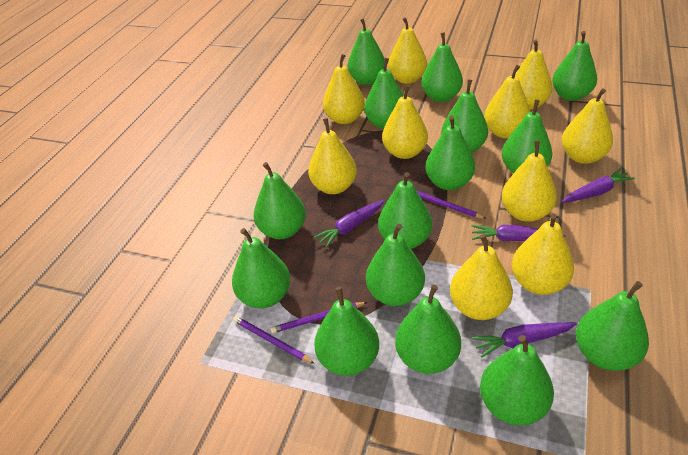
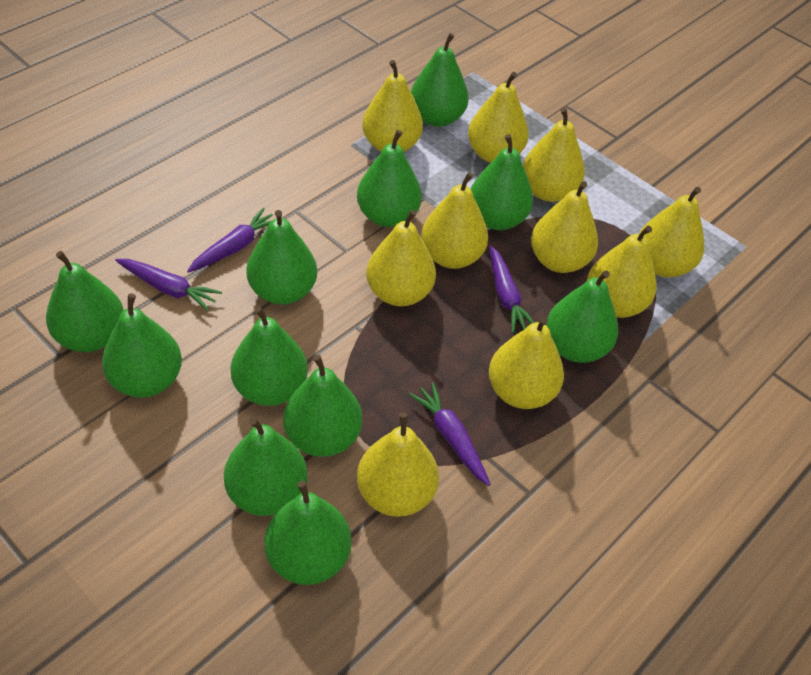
green pear: 15 -> 11
purple pencil: 3 -> 0

